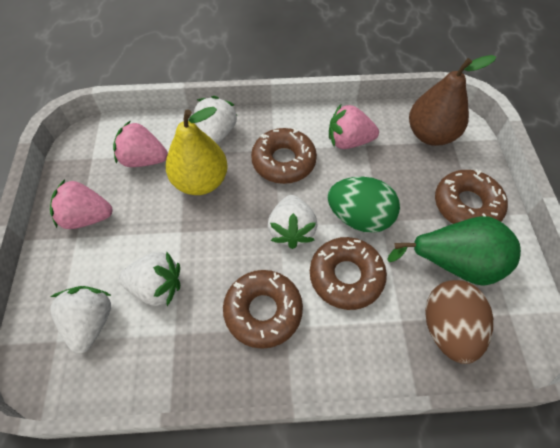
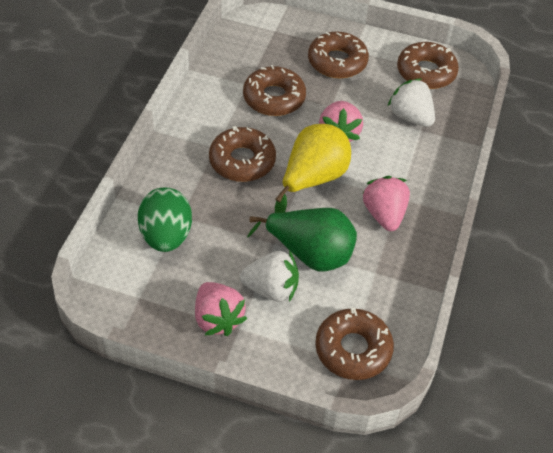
brown donut: 4 -> 5
brown egg: 1 -> 0
brown pear: 1 -> 0
white strawberry: 4 -> 2

